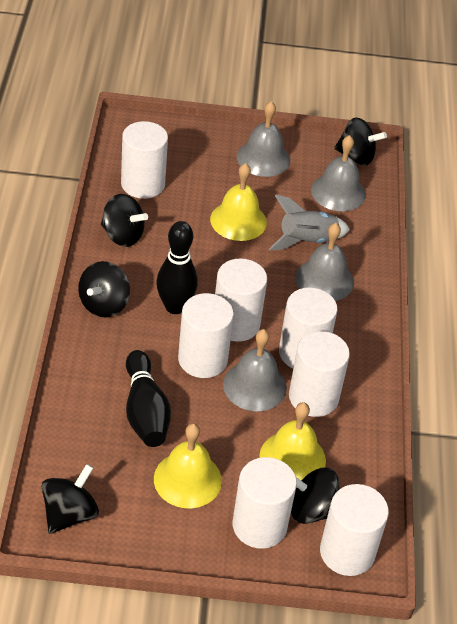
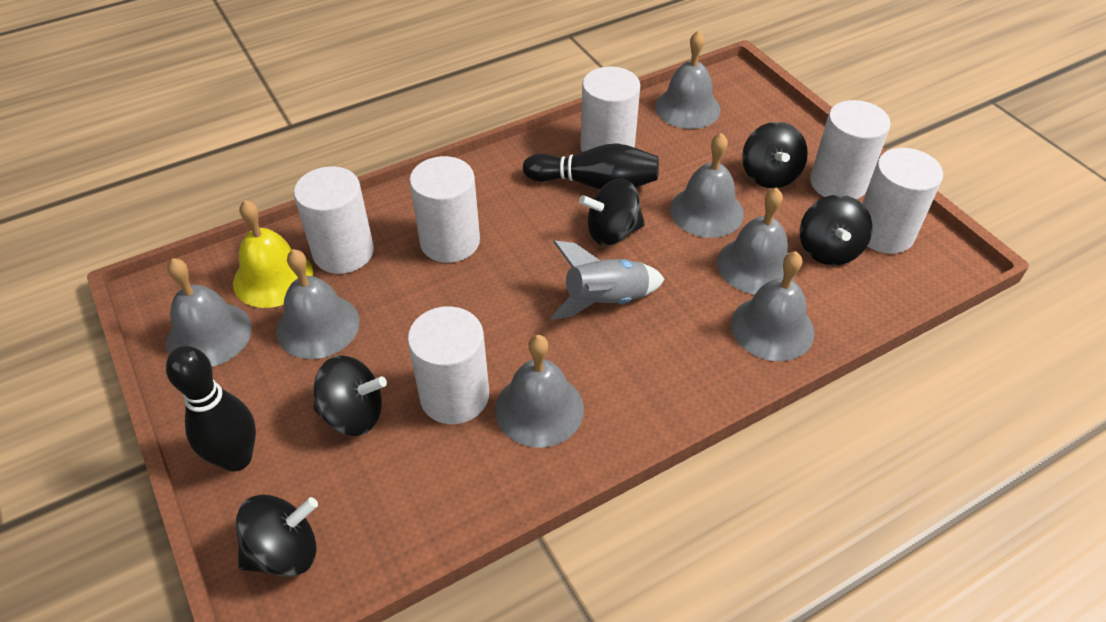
grey bell: 4 -> 7
white cylinder: 7 -> 6
yellow bell: 3 -> 1

